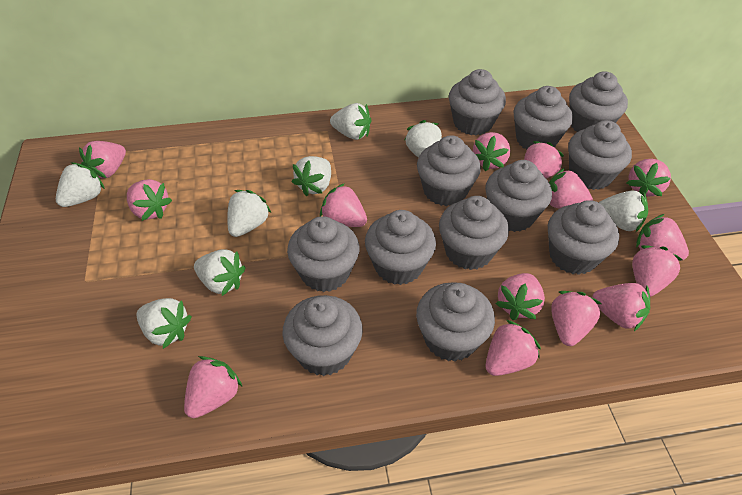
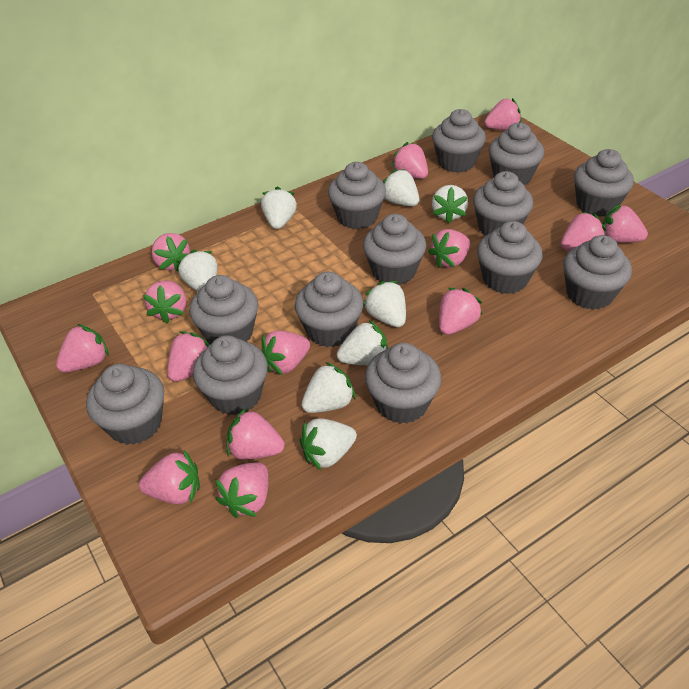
grey cupcake: 12 -> 13

